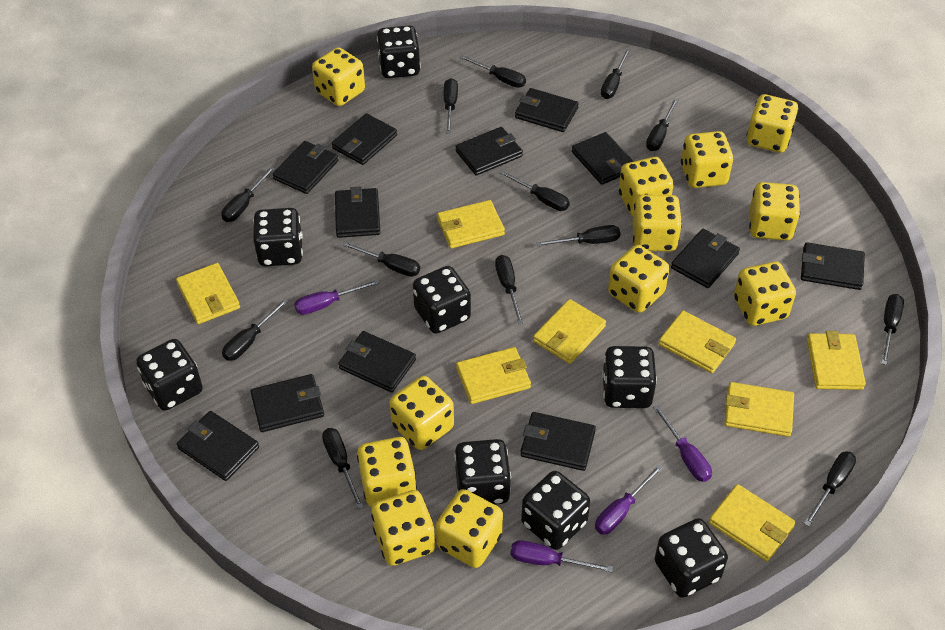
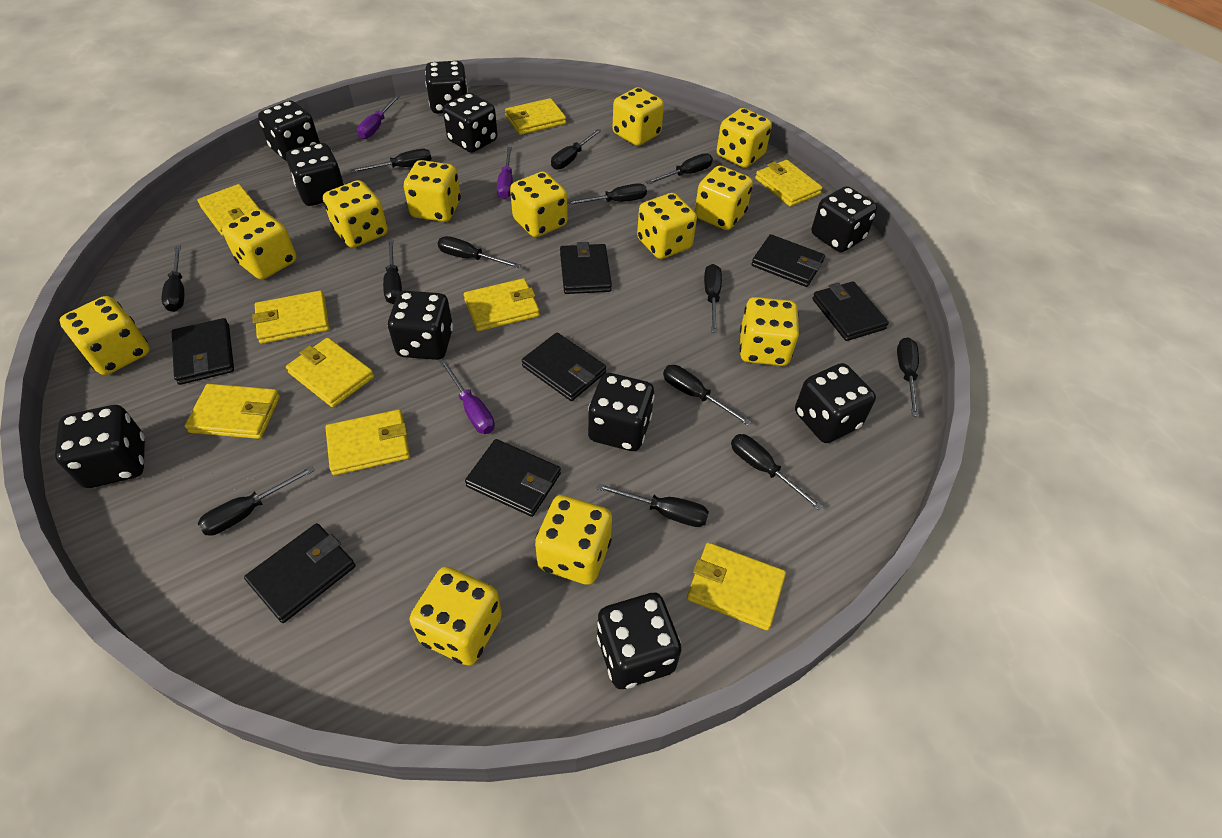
black dice: 8 -> 10
black wallet: 12 -> 7
purple screwdriver: 4 -> 3
yellow wallet: 8 -> 9

